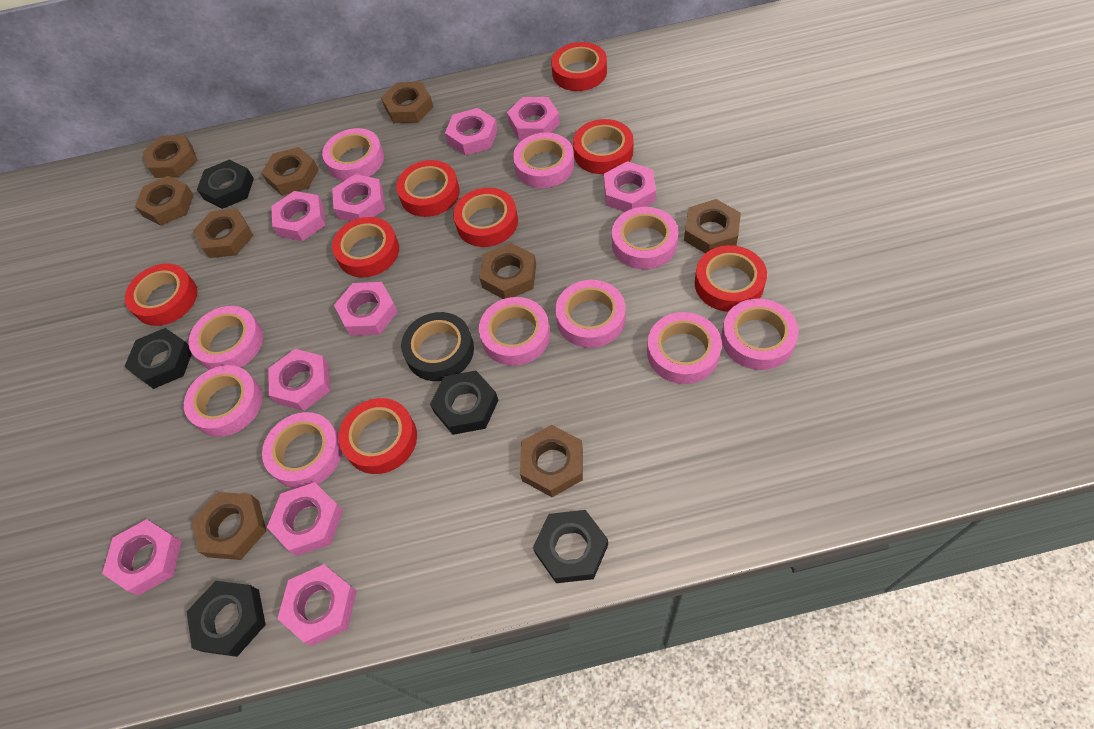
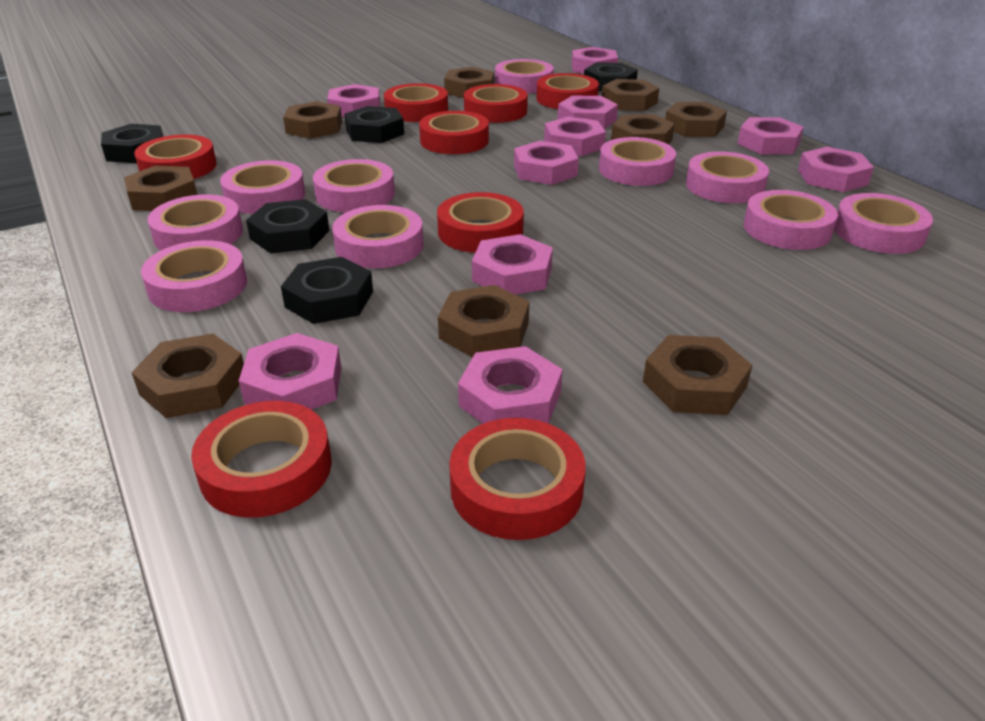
black tape: 1 -> 0

